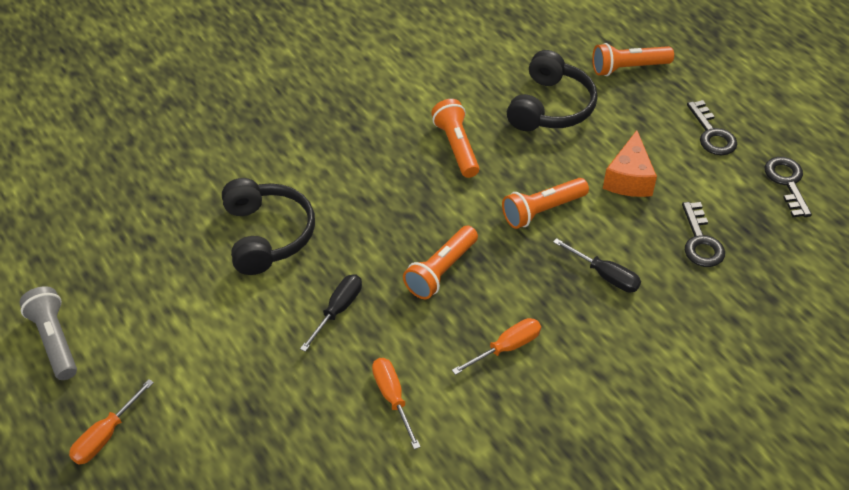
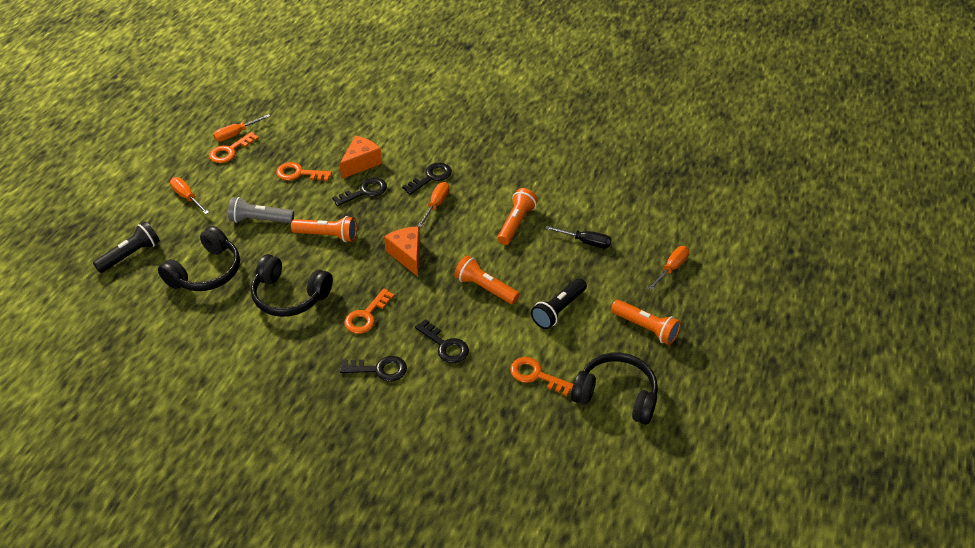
black flashlight: 0 -> 2
black headphones: 2 -> 3
black key: 3 -> 4
black screwdriver: 2 -> 1
orange cheese: 1 -> 2
orange key: 0 -> 4
orange screwdriver: 3 -> 4

